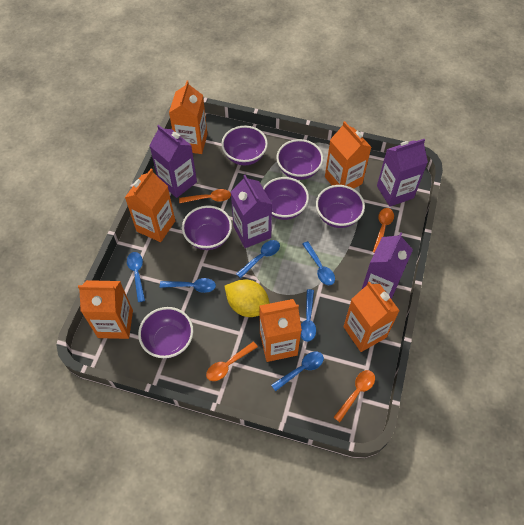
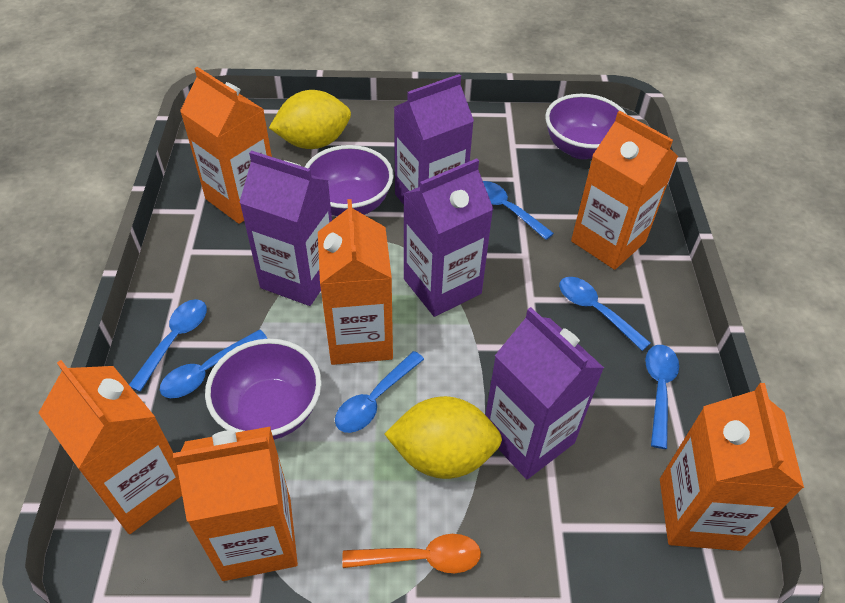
orange spoon: 4 -> 1
purple bowl: 6 -> 3
yellow lemon: 1 -> 2

